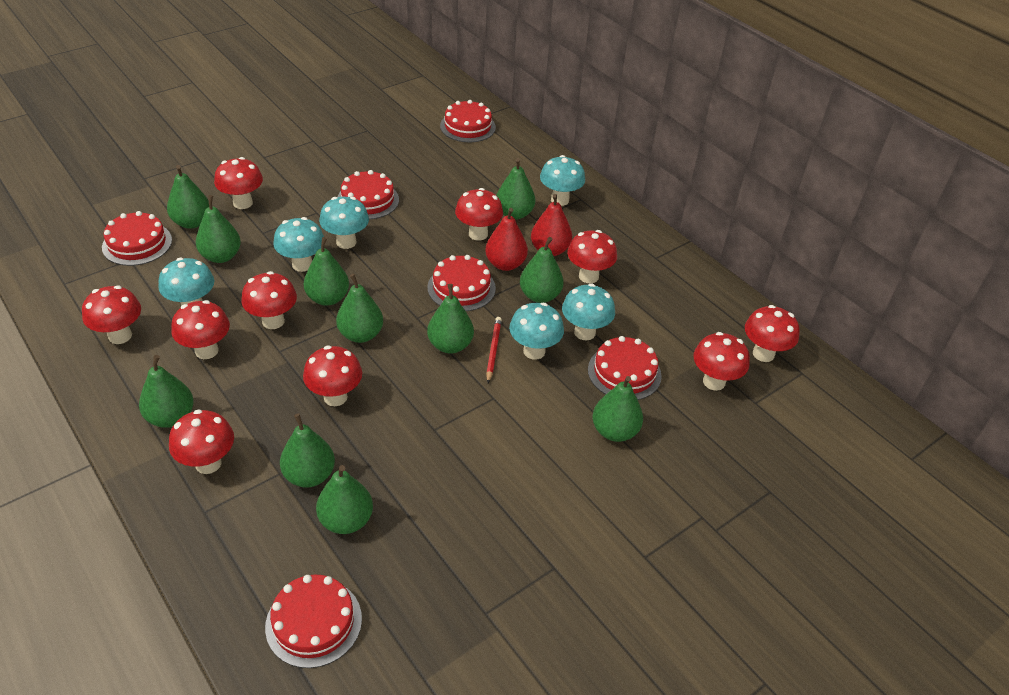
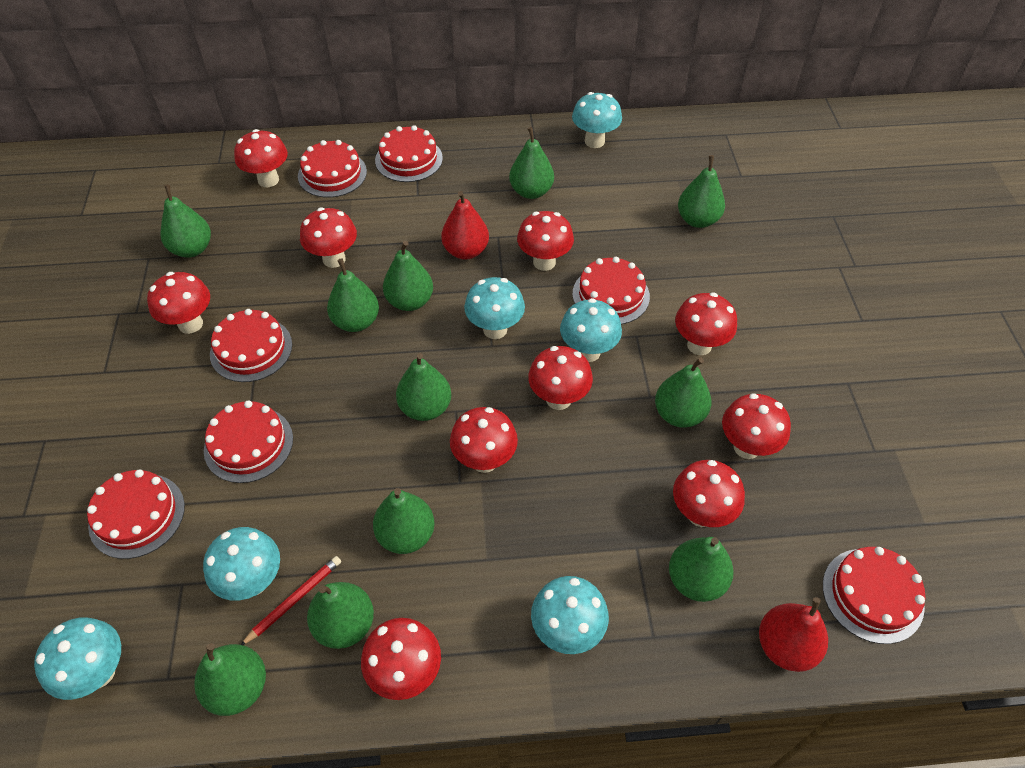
red cake: 6 -> 7

